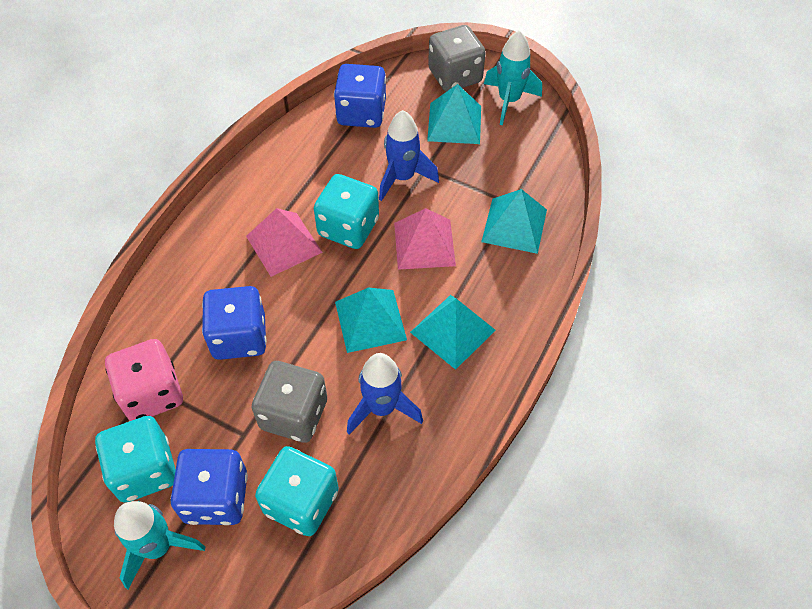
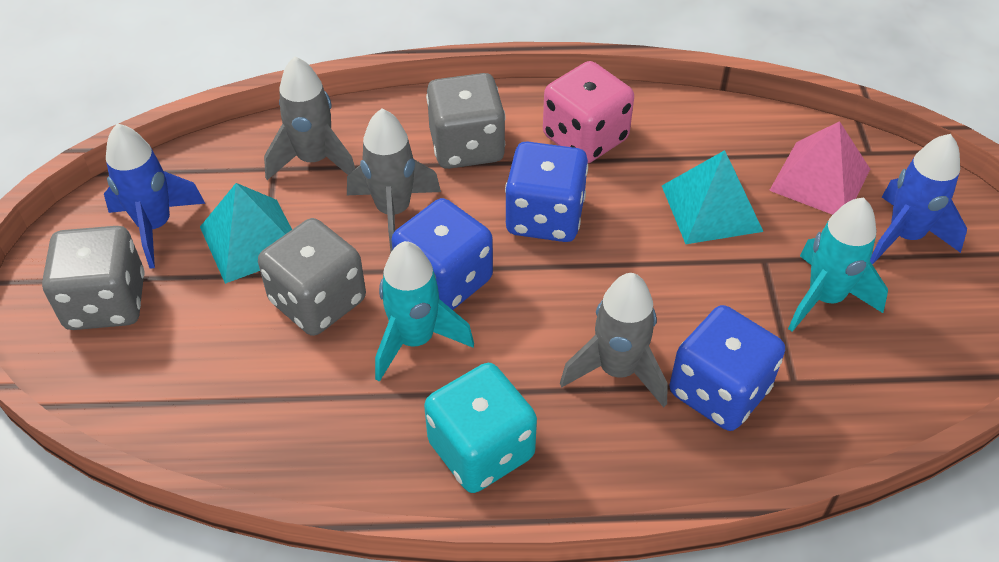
grey dice: 2 -> 3
grey rocket: 0 -> 3
pink pyramid: 2 -> 1
turquoise dice: 3 -> 1
turquoise pyramid: 4 -> 2

